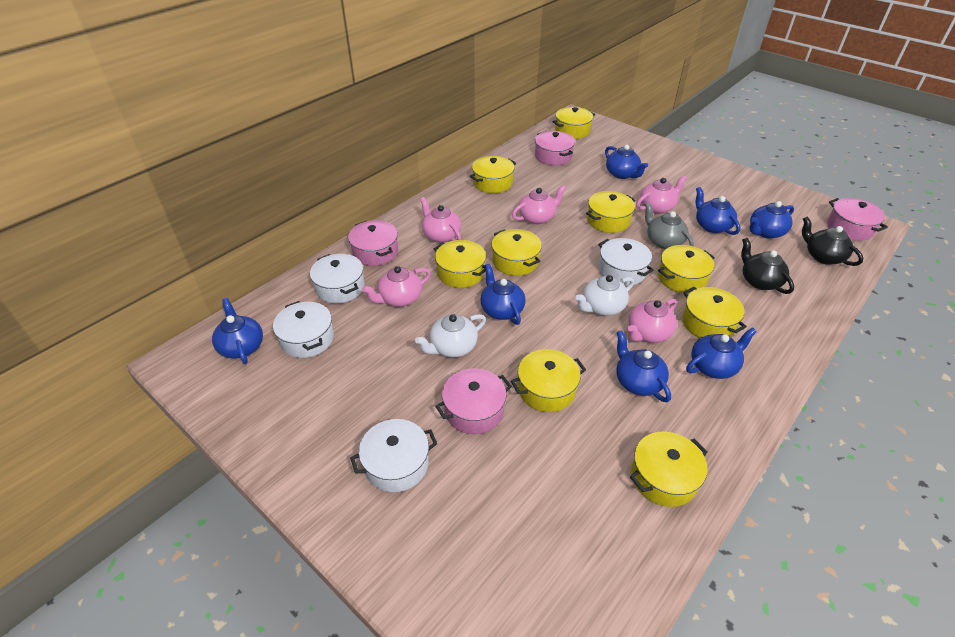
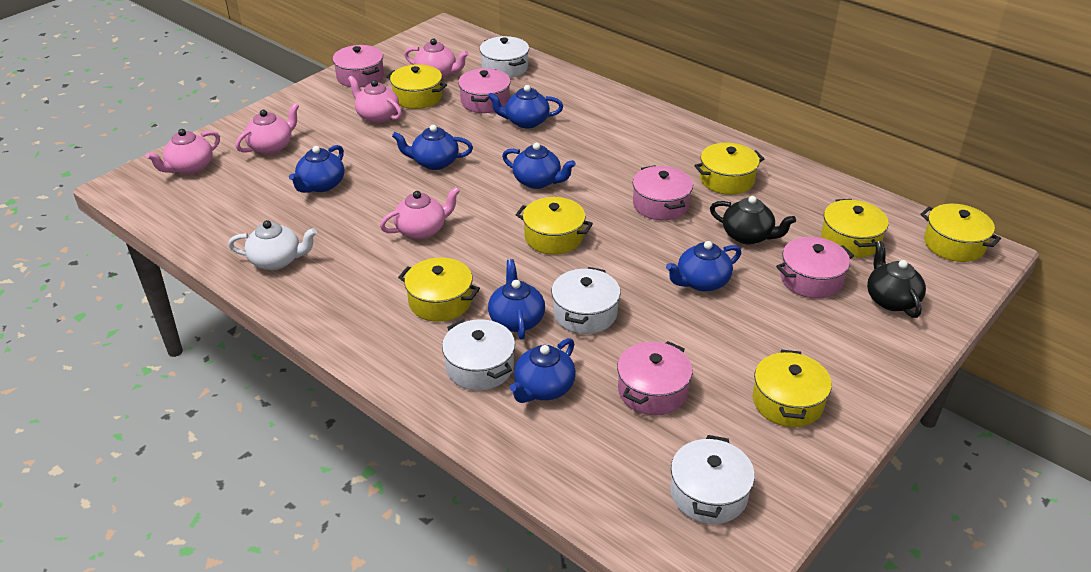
grey teapot: 1 -> 0
pink pot: 4 -> 5
white teapot: 2 -> 1
yellow pot: 9 -> 7

